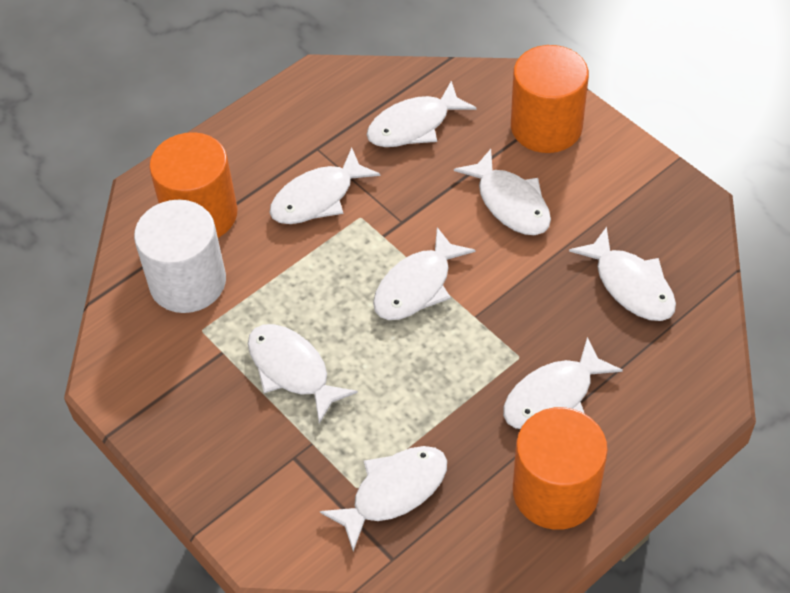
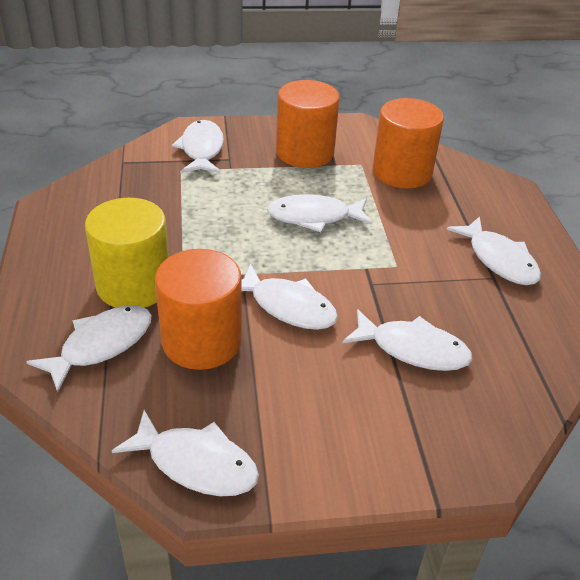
white cylinder: 1 -> 0
white fish: 8 -> 7
yellow cylinder: 0 -> 1

